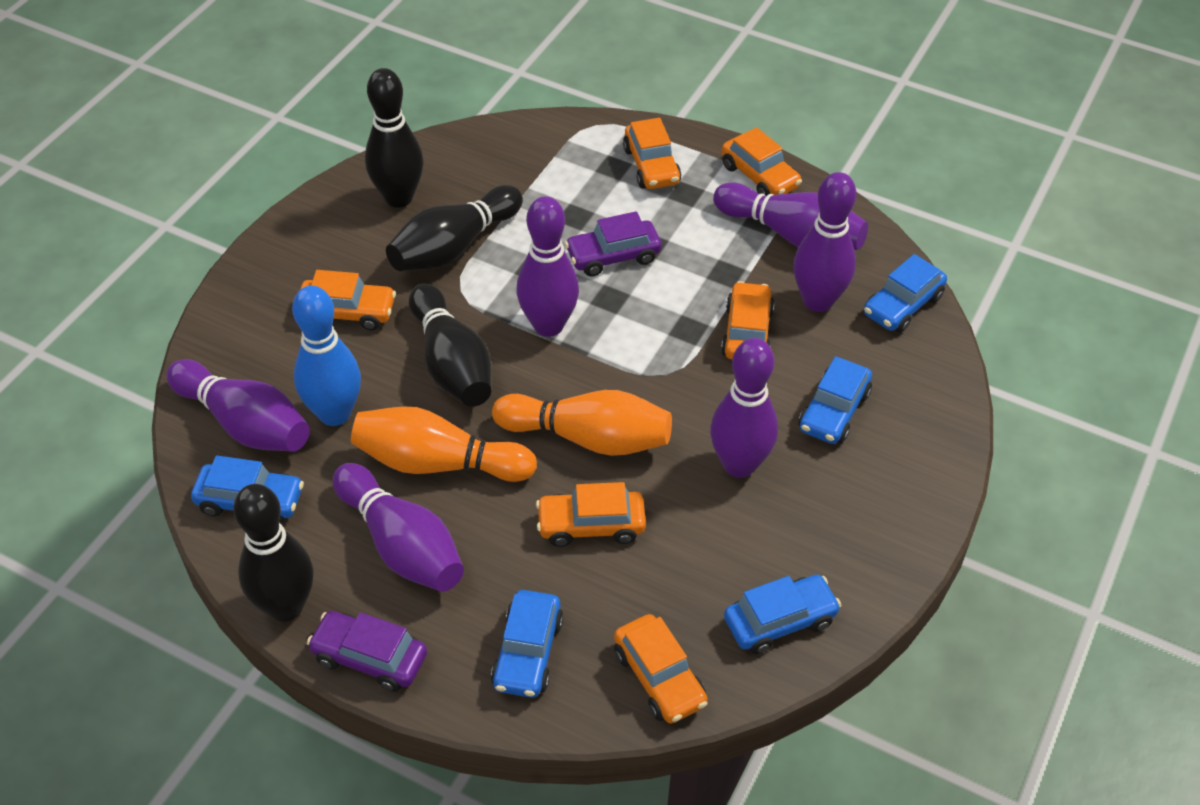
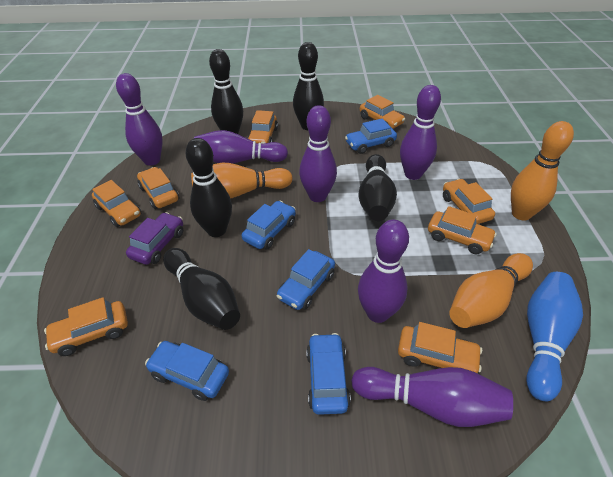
black bowling pin: 4 -> 5
orange bowling pin: 2 -> 3
orange car: 6 -> 8
purple car: 2 -> 1

